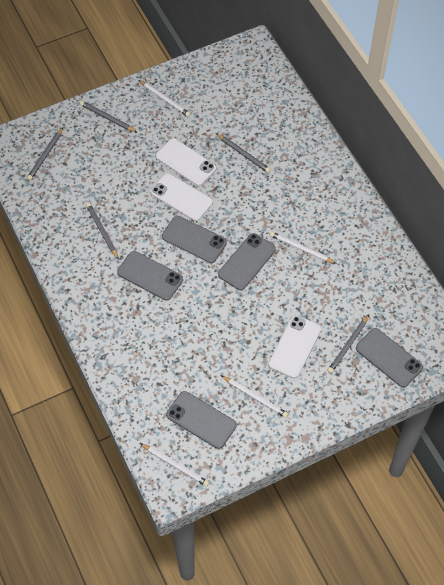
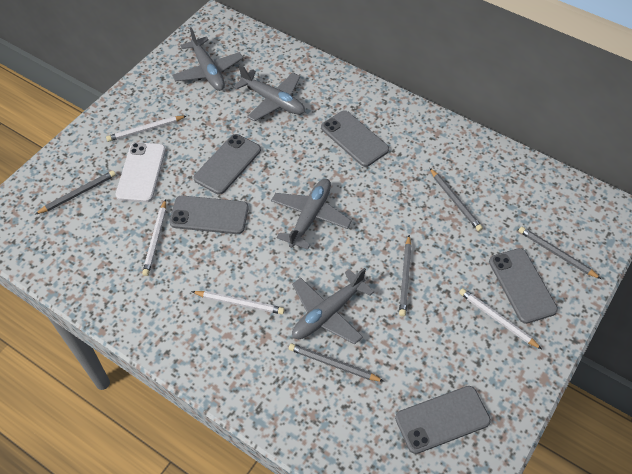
grey plane: 0 -> 4
white phone: 3 -> 1

